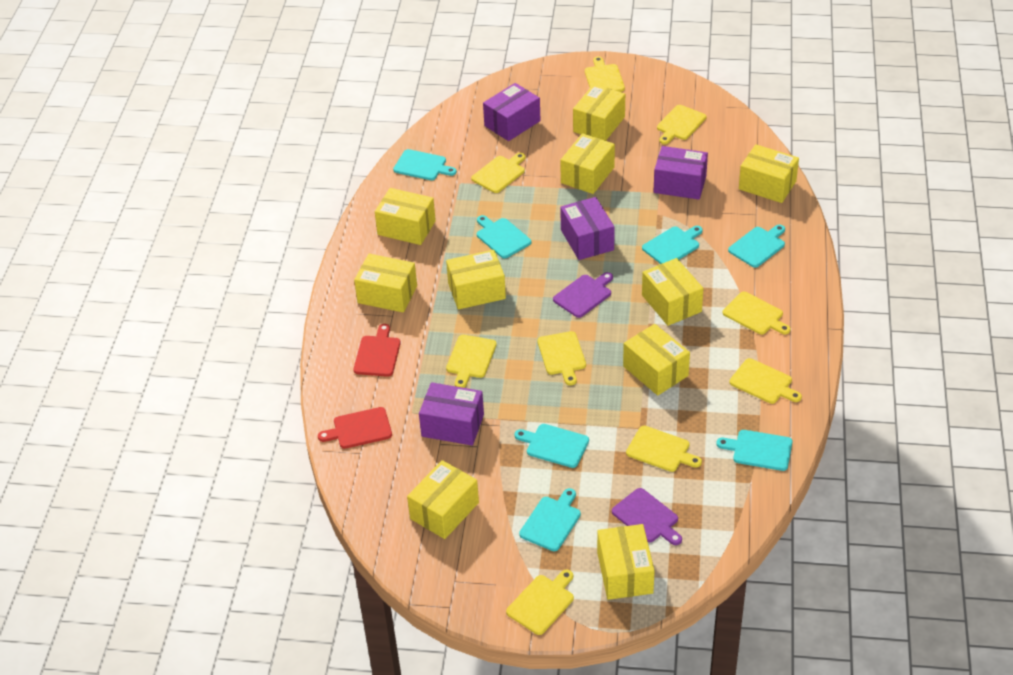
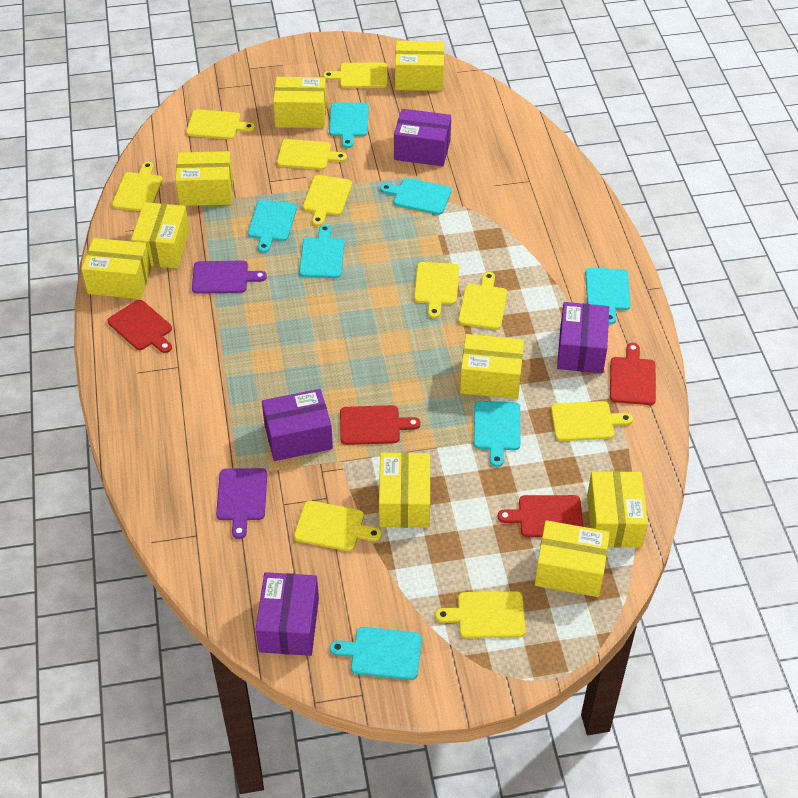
red cutting board: 2 -> 4
yellow box: 10 -> 9
yellow cutting board: 9 -> 10

